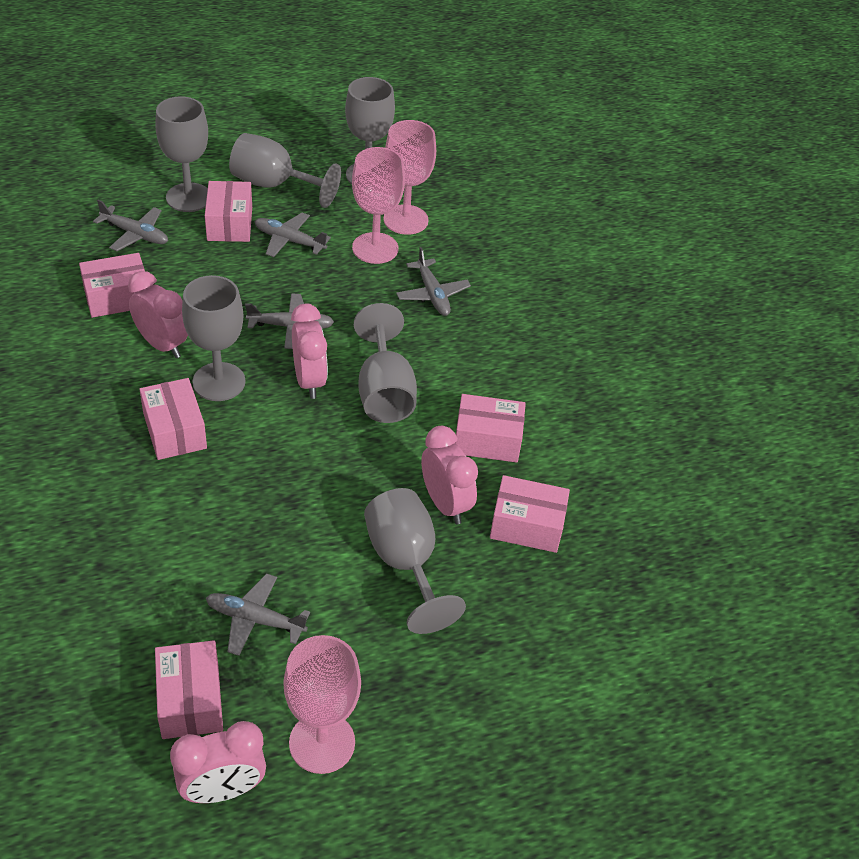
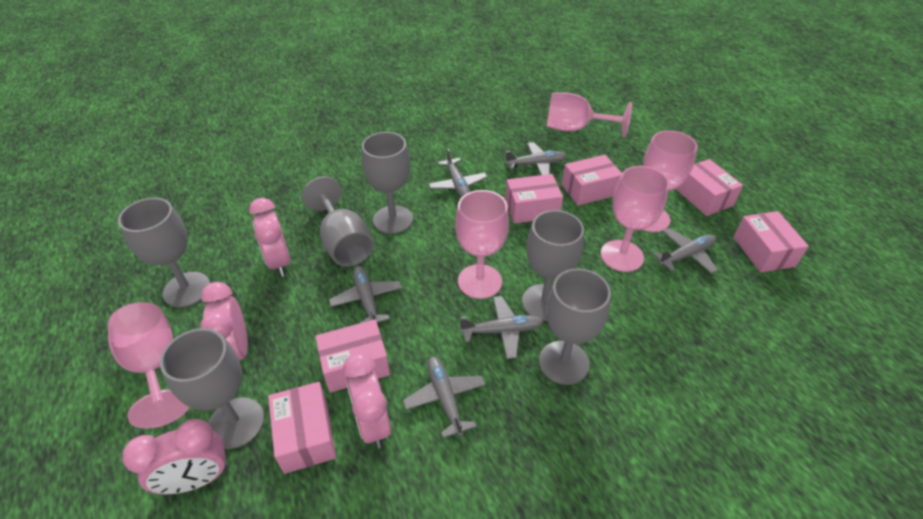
grey plane: 5 -> 6
pink goblet: 3 -> 5

